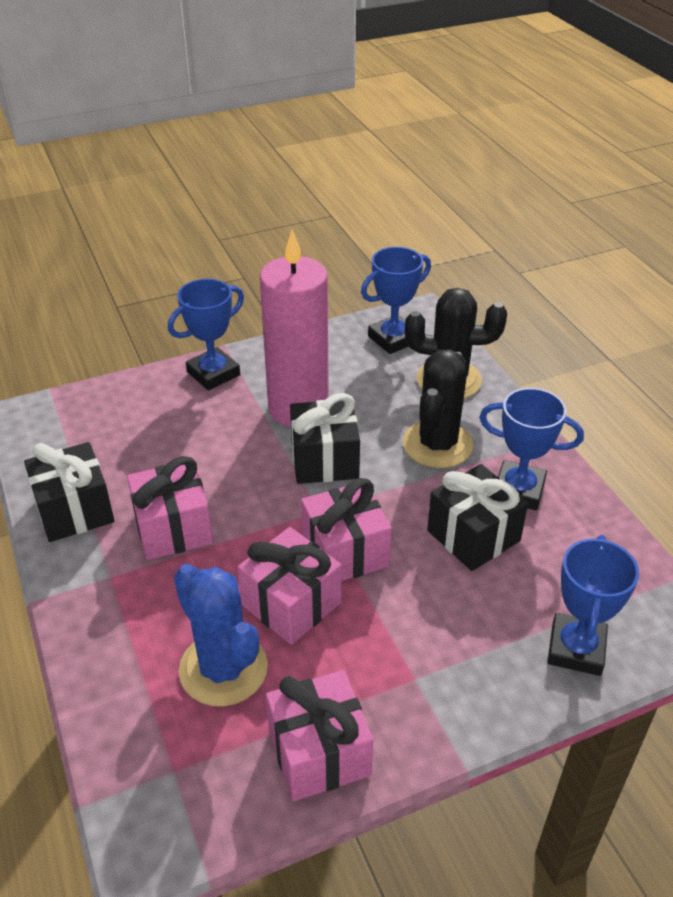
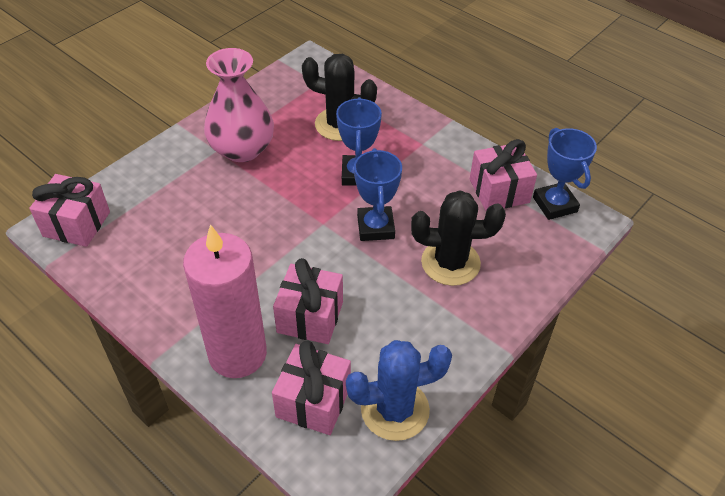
black gift: 3 -> 0
blue trophy: 4 -> 3
pink vase: 0 -> 1

